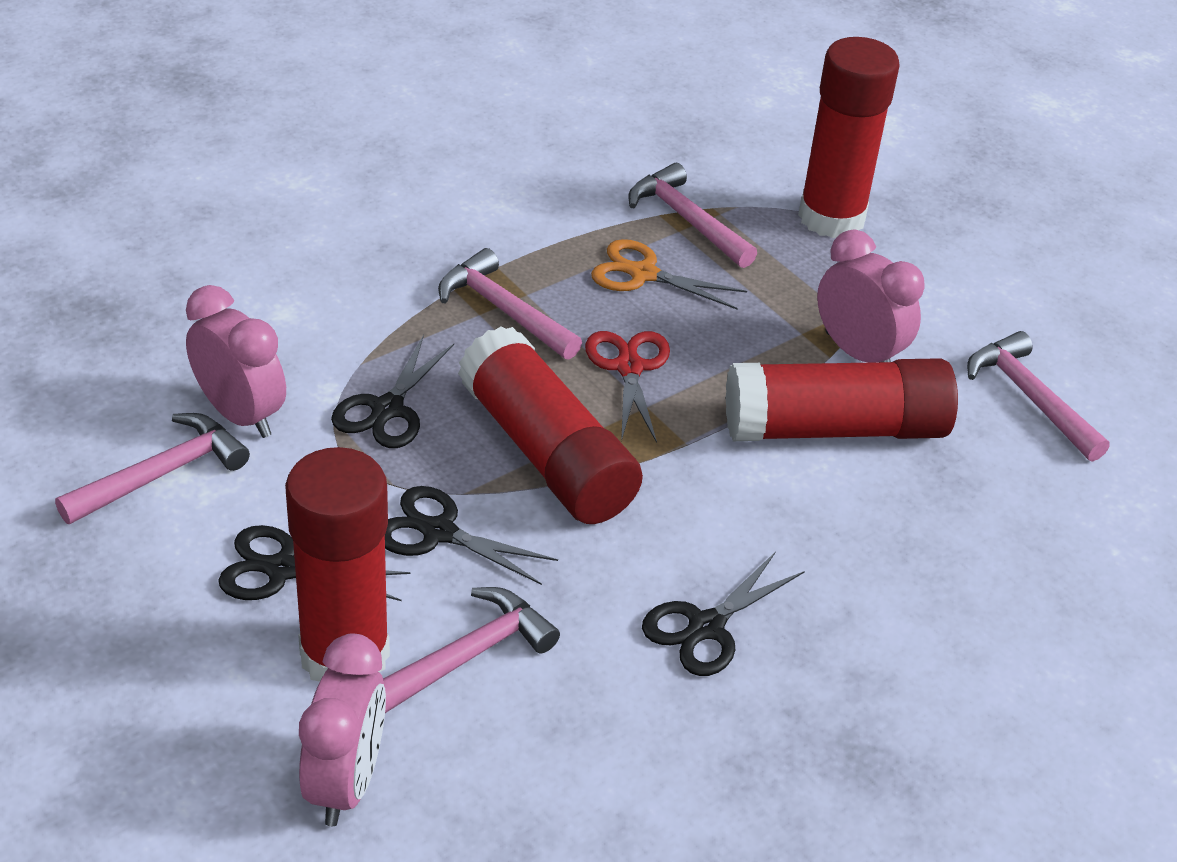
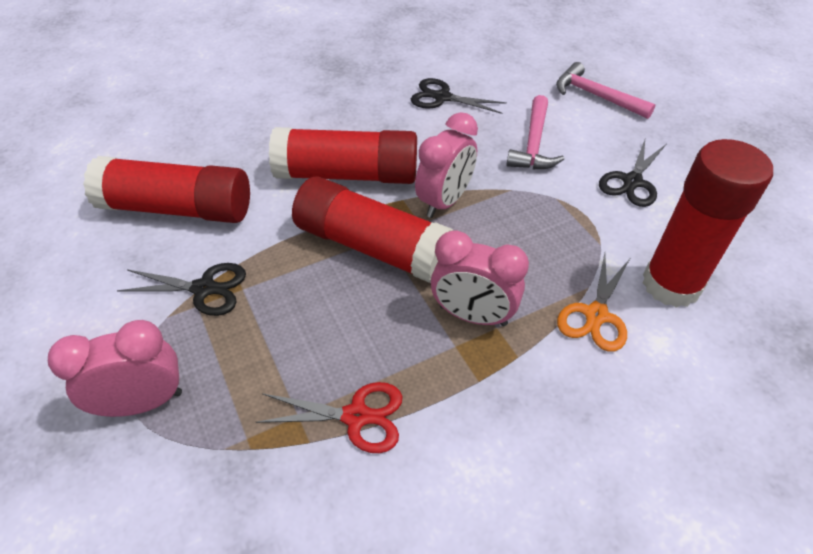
black scissors: 4 -> 3
pink hammer: 5 -> 2

